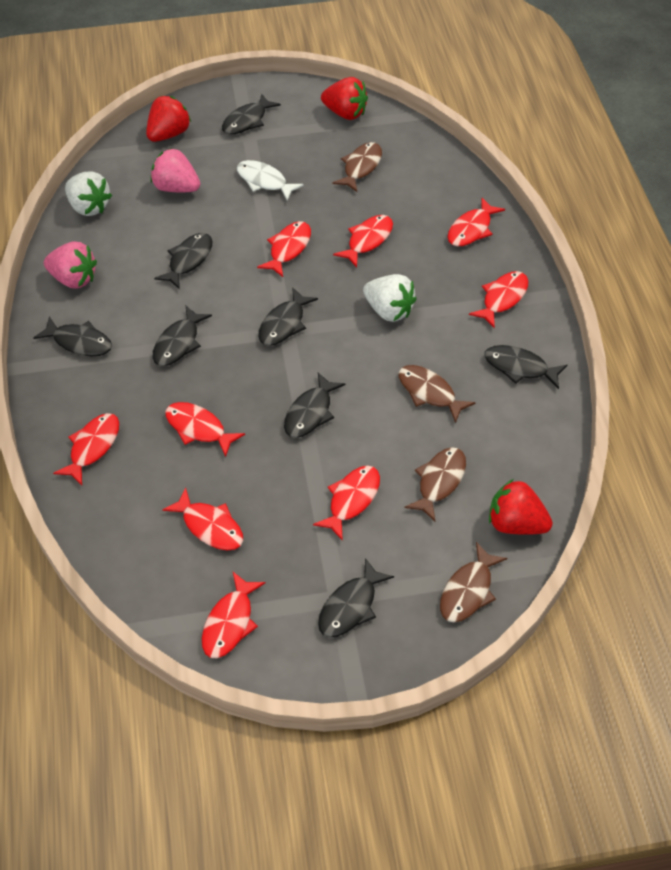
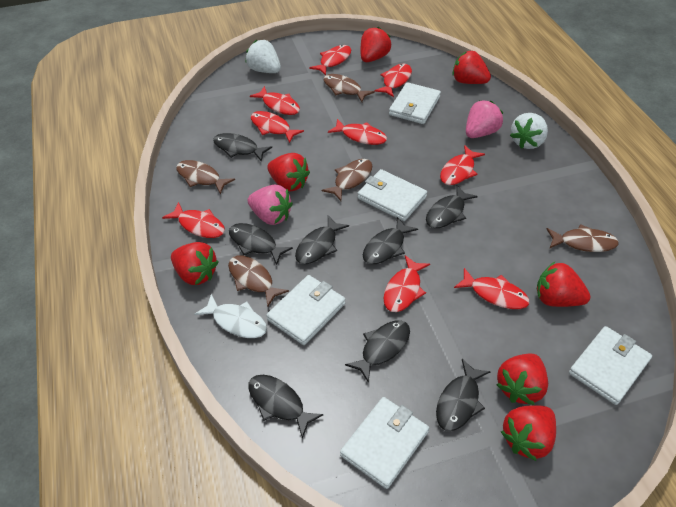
brown fish: 4 -> 5
red strawberry: 3 -> 7
white wallet: 0 -> 5

